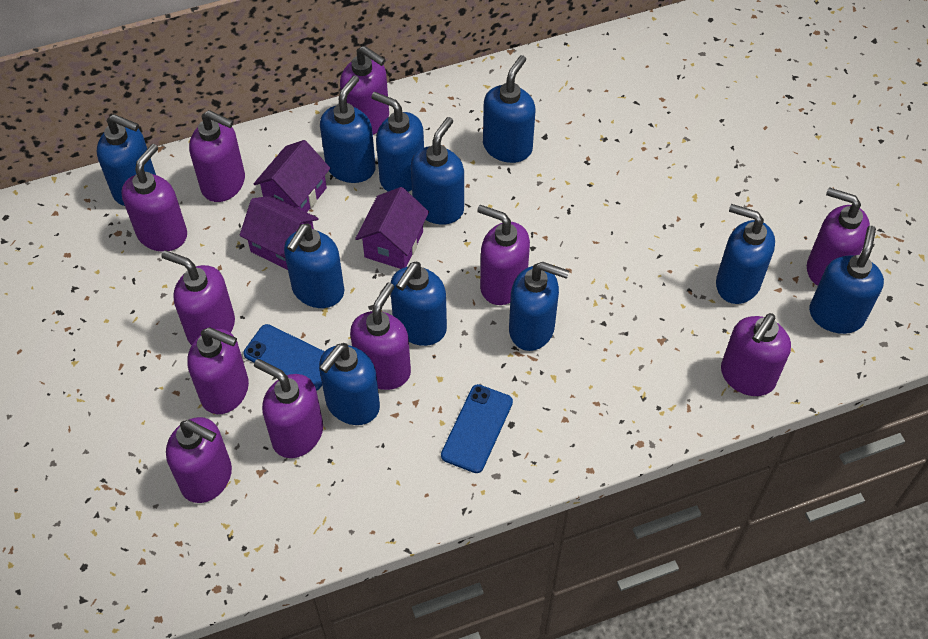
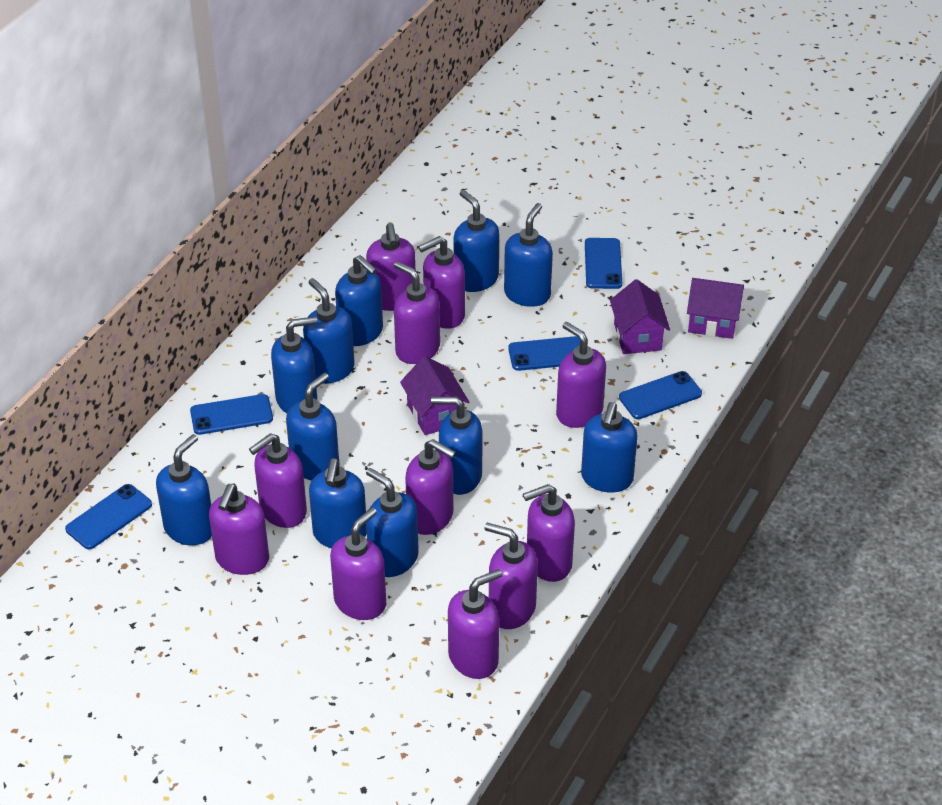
blue phone: 2 -> 5

